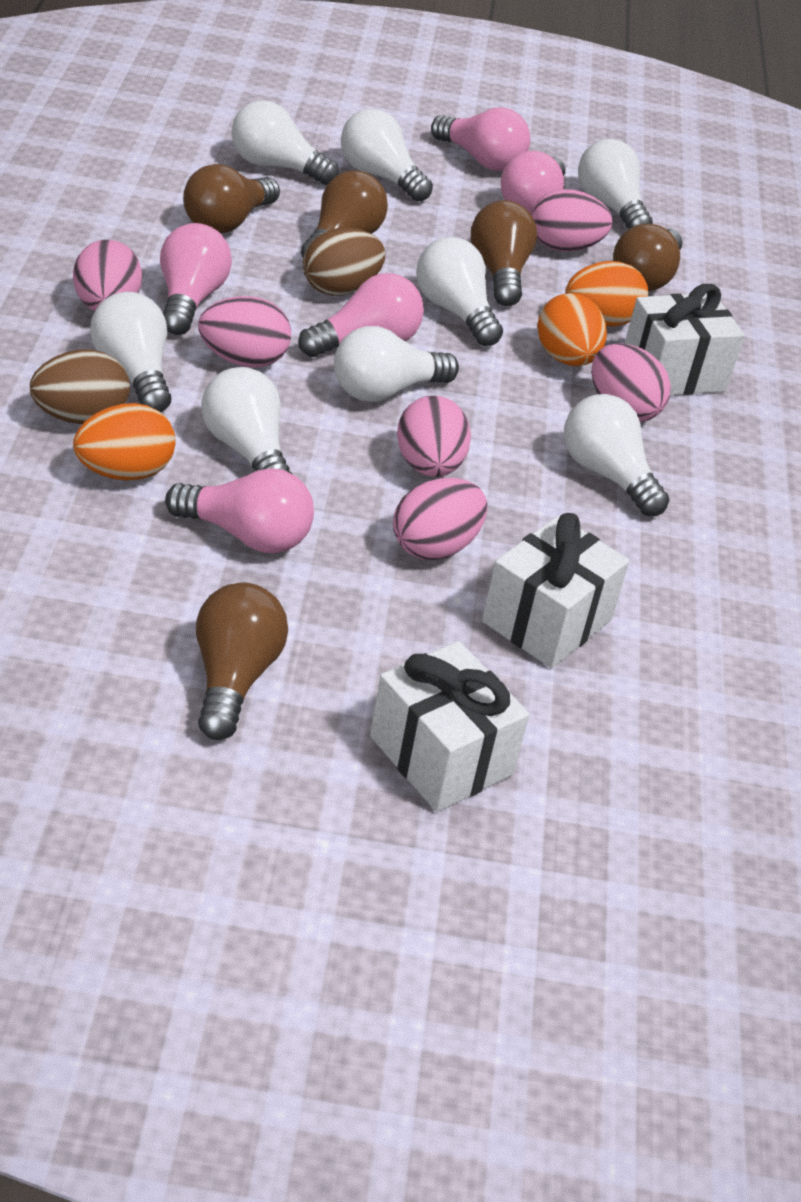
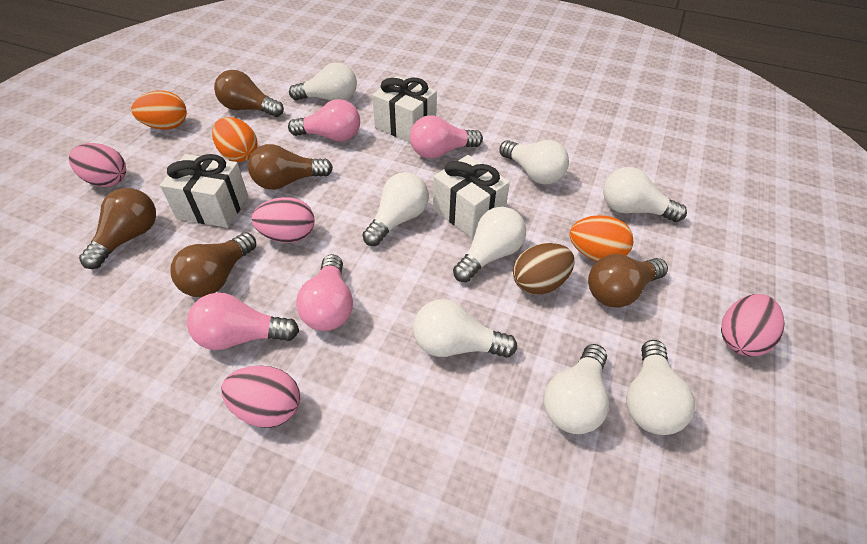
brown egg: 2 -> 1
pink egg: 6 -> 4
pink light bulb: 5 -> 4

